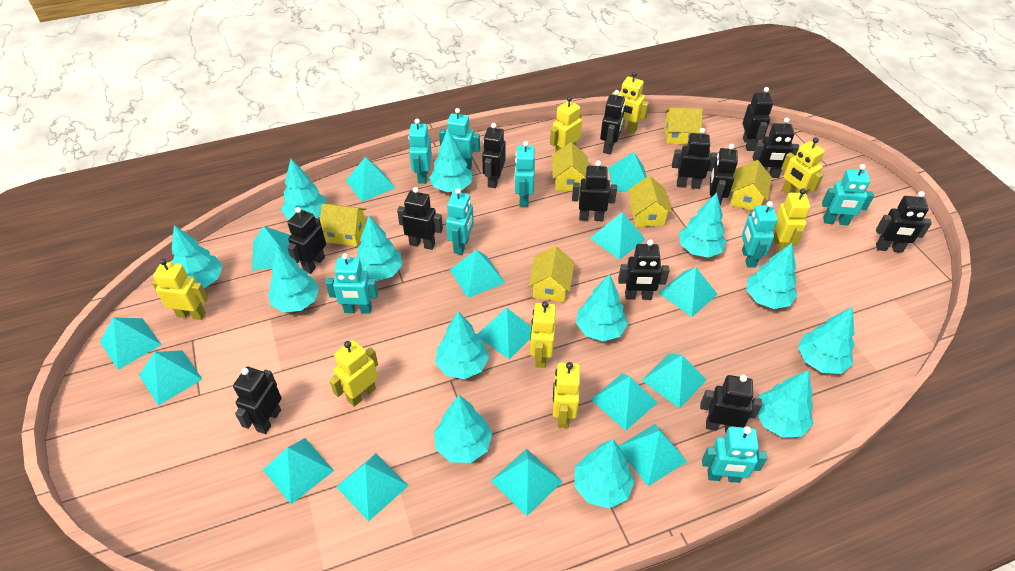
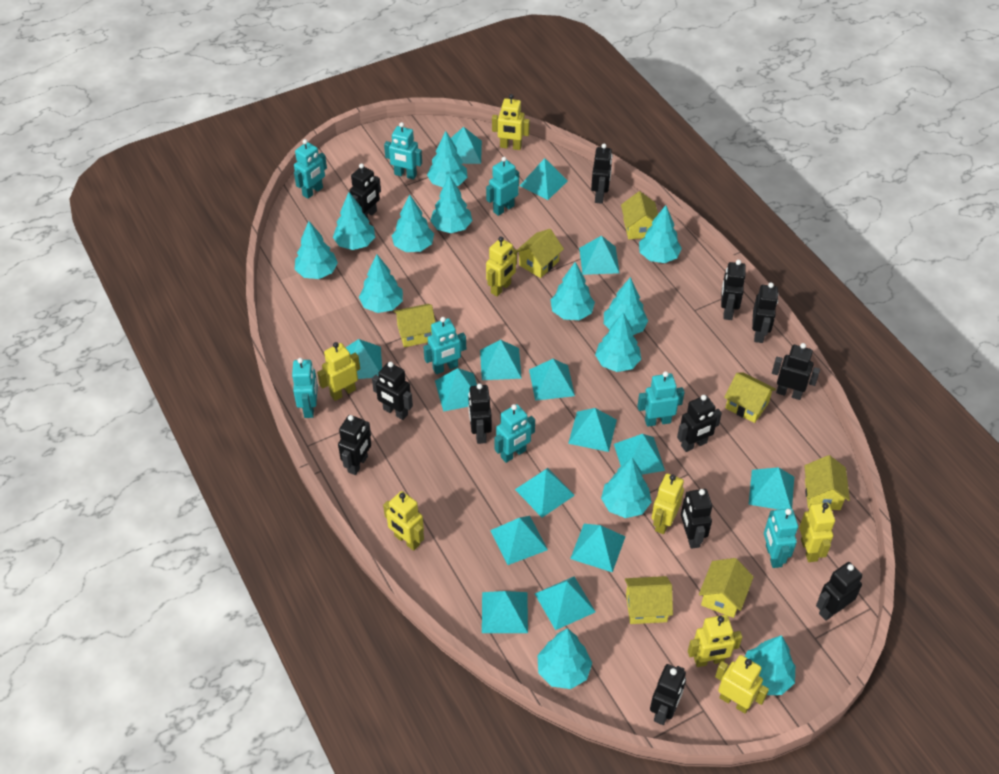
black robot: 13 -> 12
yellow house: 6 -> 7

